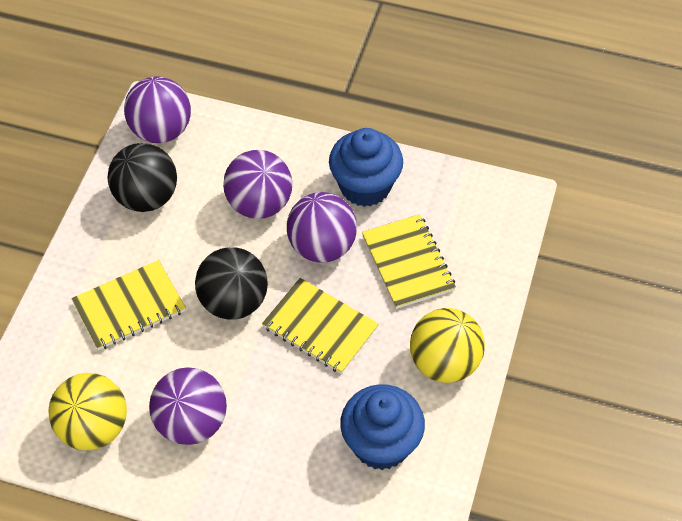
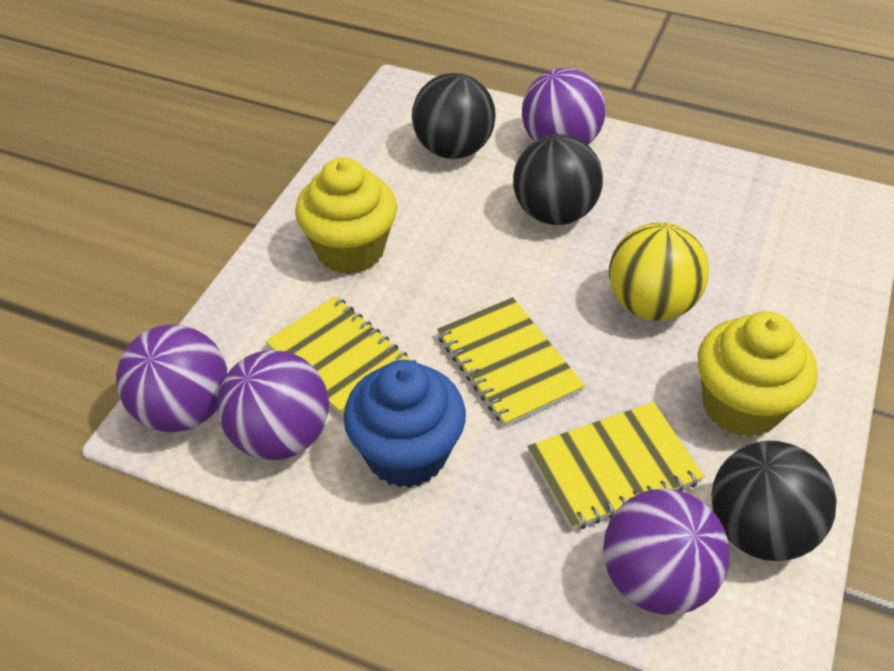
black ball: 2 -> 3
blue cupcake: 2 -> 1
yellow ball: 2 -> 1
yellow cupcake: 0 -> 2

